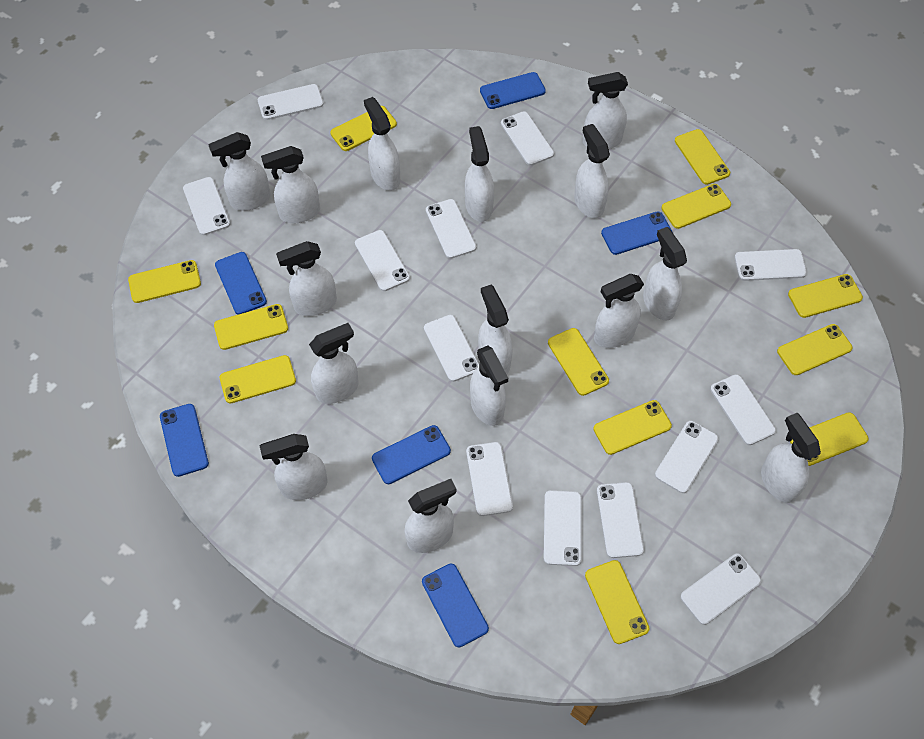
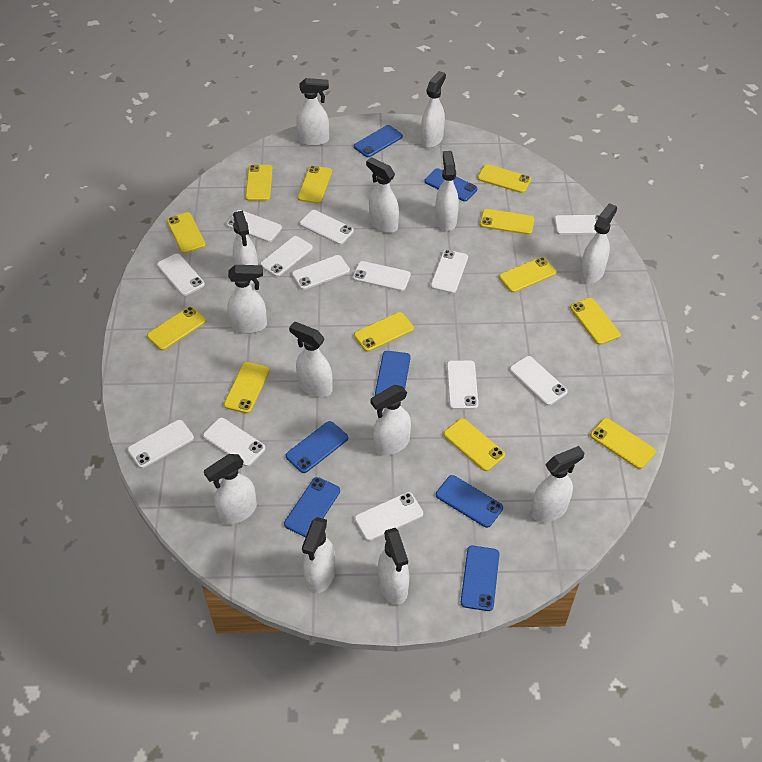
blue phone: 6 -> 7
white spray bottle: 15 -> 13

